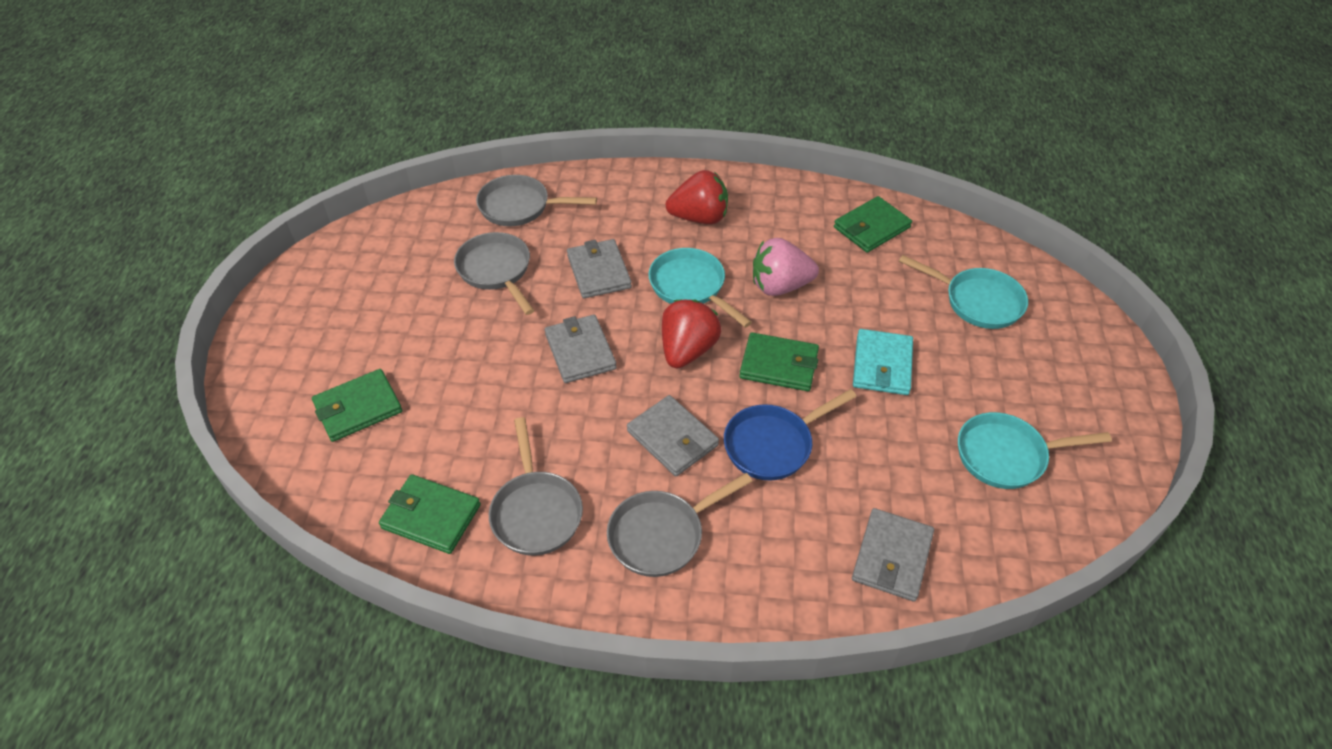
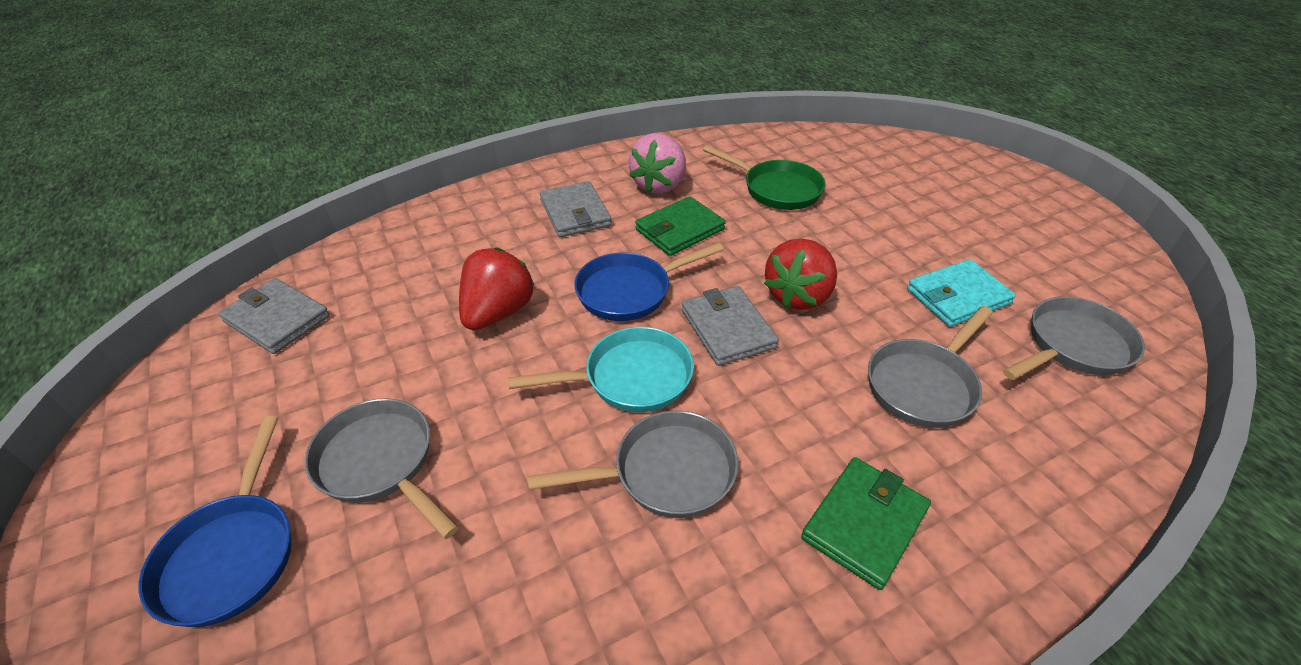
blue pan: 1 -> 2
green pan: 0 -> 1
green wallet: 4 -> 2
grey wallet: 4 -> 3
turquoise pan: 3 -> 1

